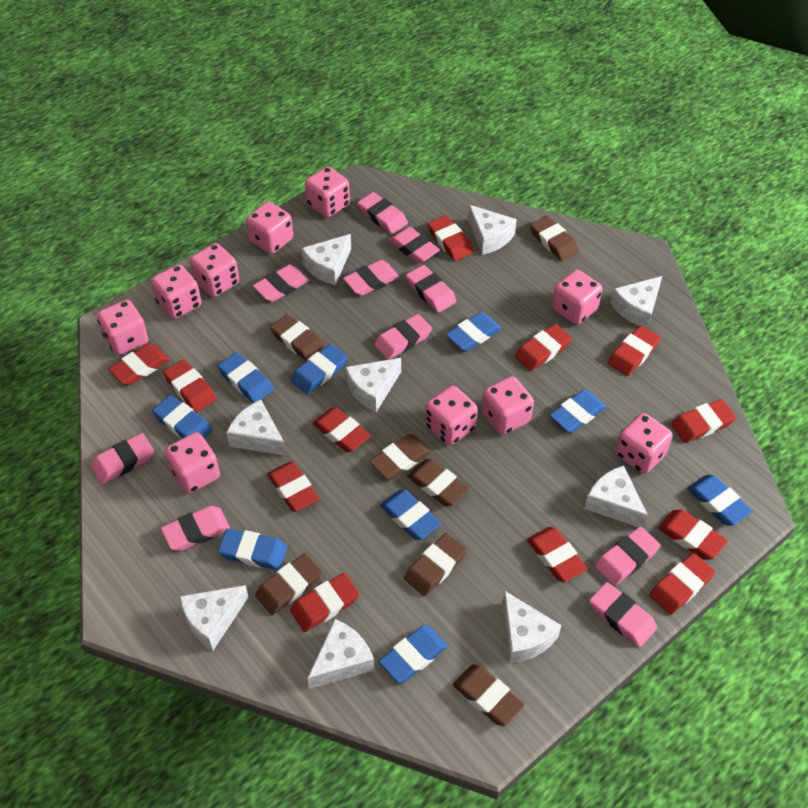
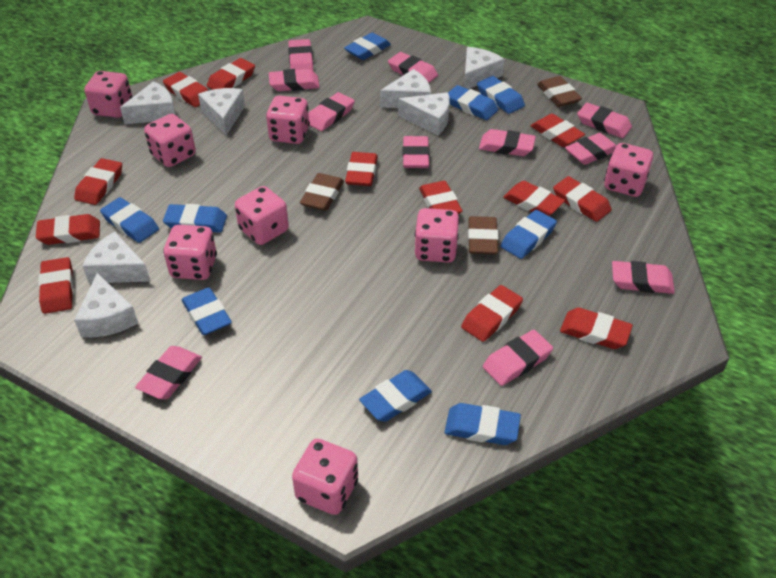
brown eraser: 7 -> 3
pink dice: 10 -> 8
pink eraser: 10 -> 11
white cheese: 9 -> 7

